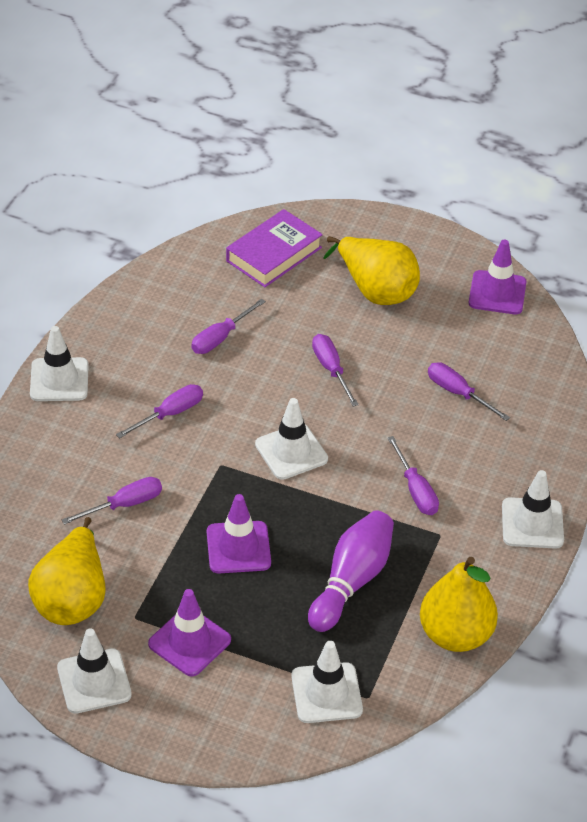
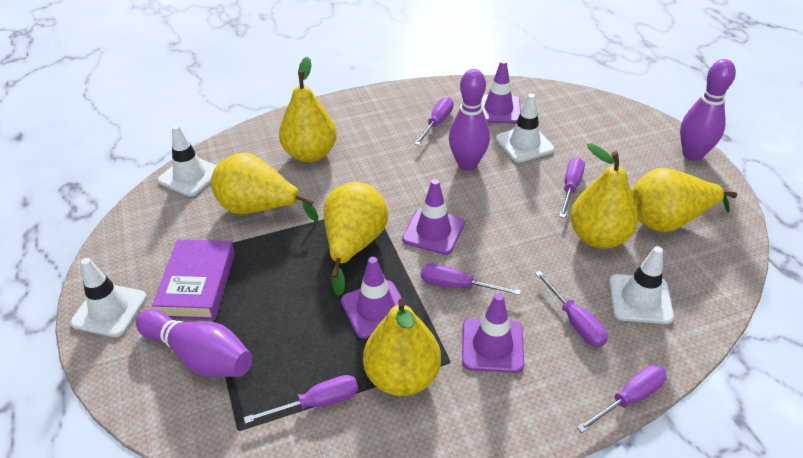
purple bowling pin: 1 -> 3
purple traffic cone: 3 -> 4
white traffic cone: 5 -> 4
yellow pear: 3 -> 6

